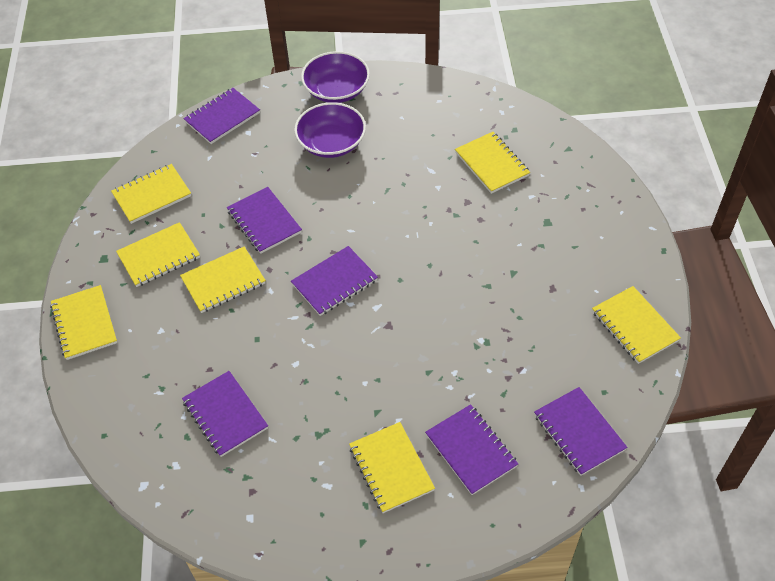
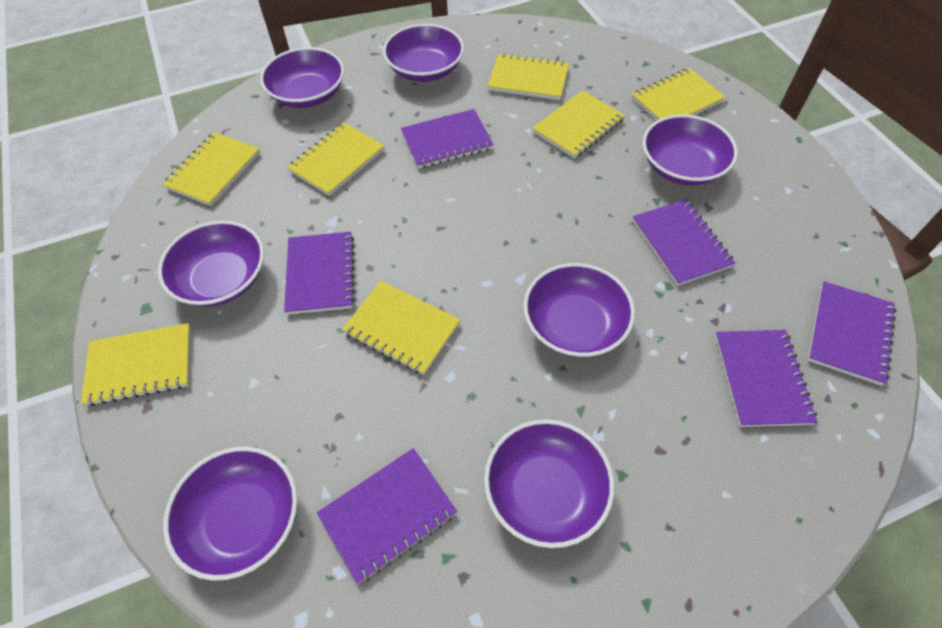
purple bowl: 2 -> 7

